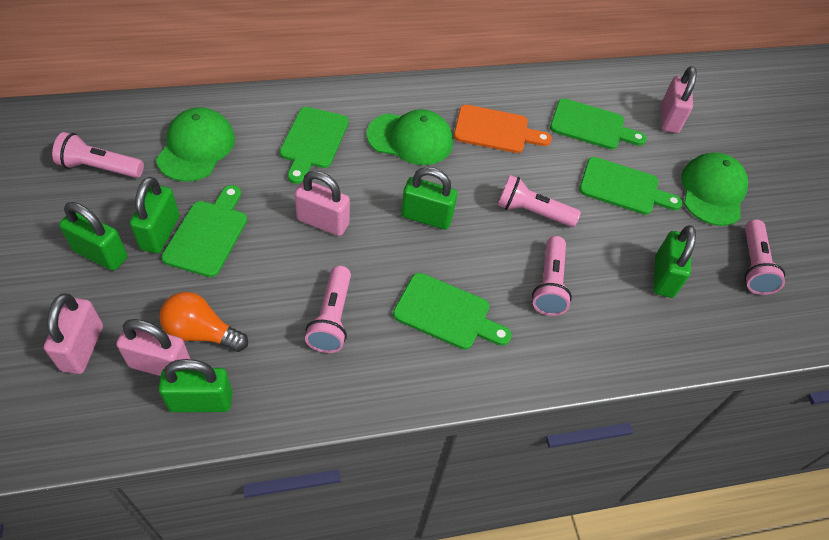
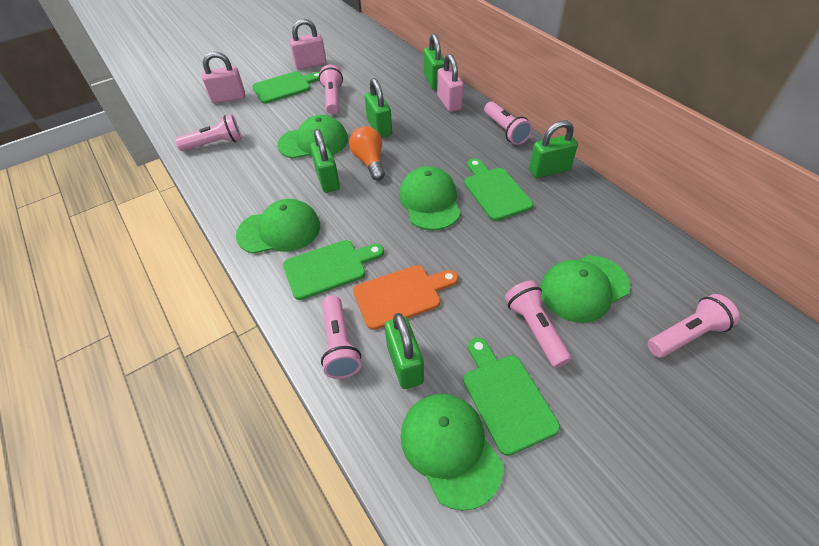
green cap: 3 -> 5
green cutting board: 5 -> 4
pink flashlight: 5 -> 6
pink padlock: 4 -> 3

